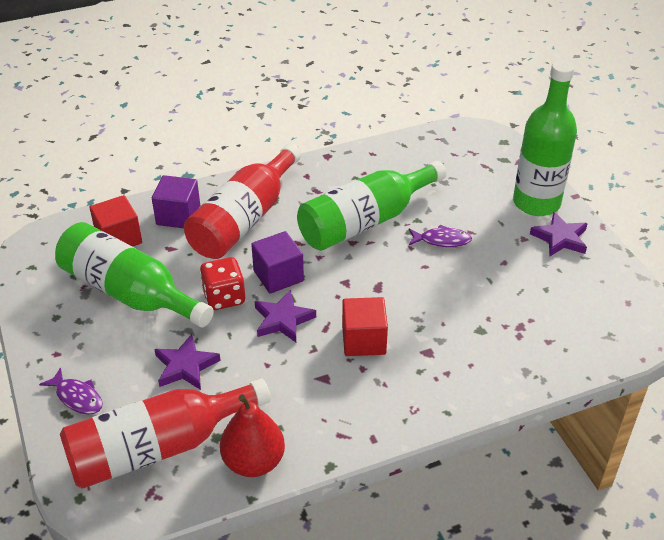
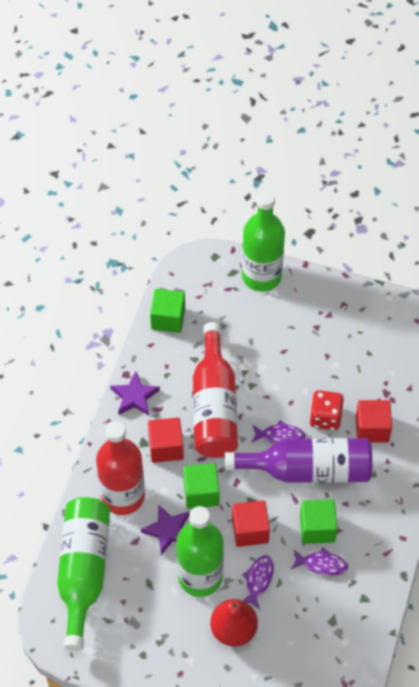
green cube: 0 -> 3
purple bottle: 0 -> 1
purple cube: 2 -> 0
purple fish: 2 -> 3
purple star: 3 -> 2
red cube: 2 -> 3

